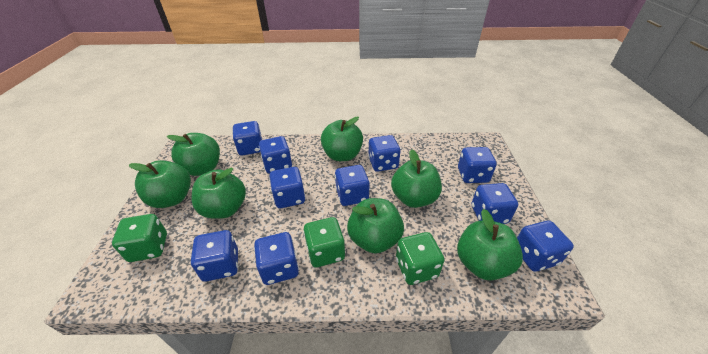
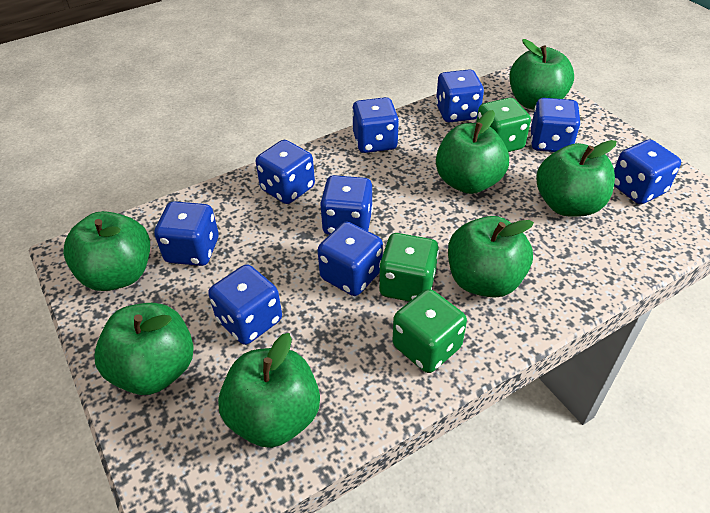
blue dice: 10 -> 9

